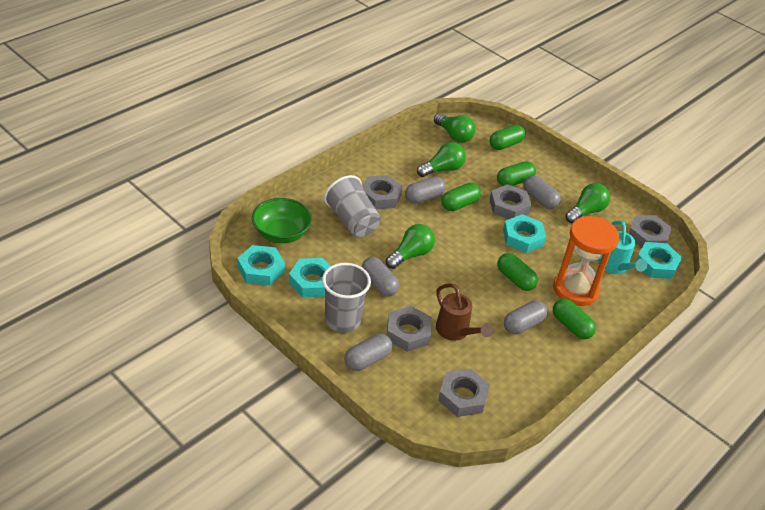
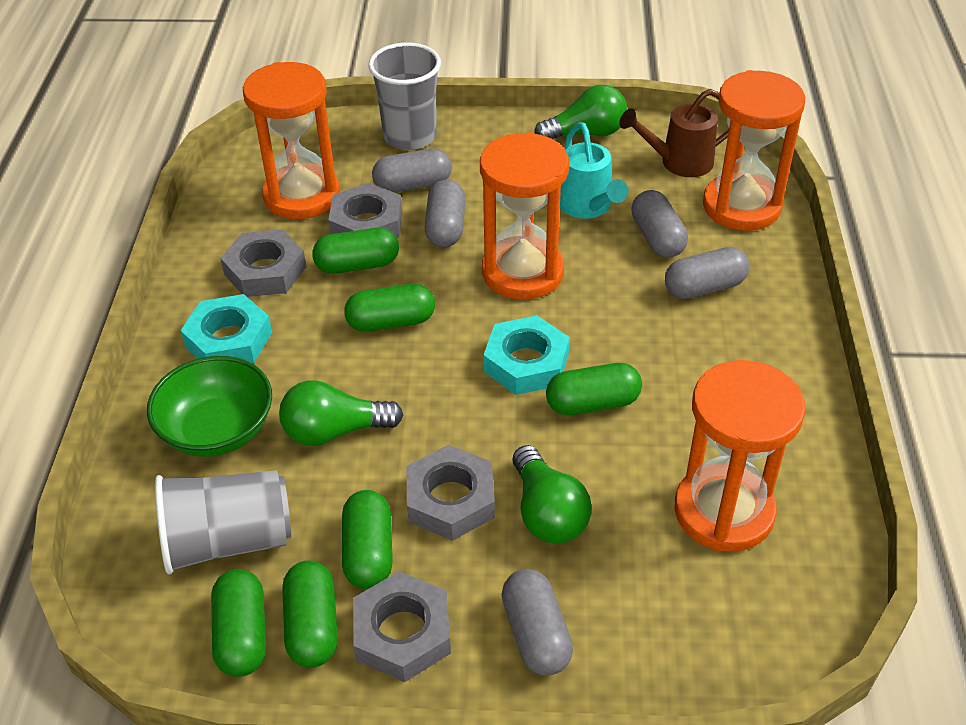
green capsule: 5 -> 6
green light bulb: 4 -> 3
grey nut: 5 -> 4
orange hourglass: 1 -> 4
turquoise nut: 4 -> 2

